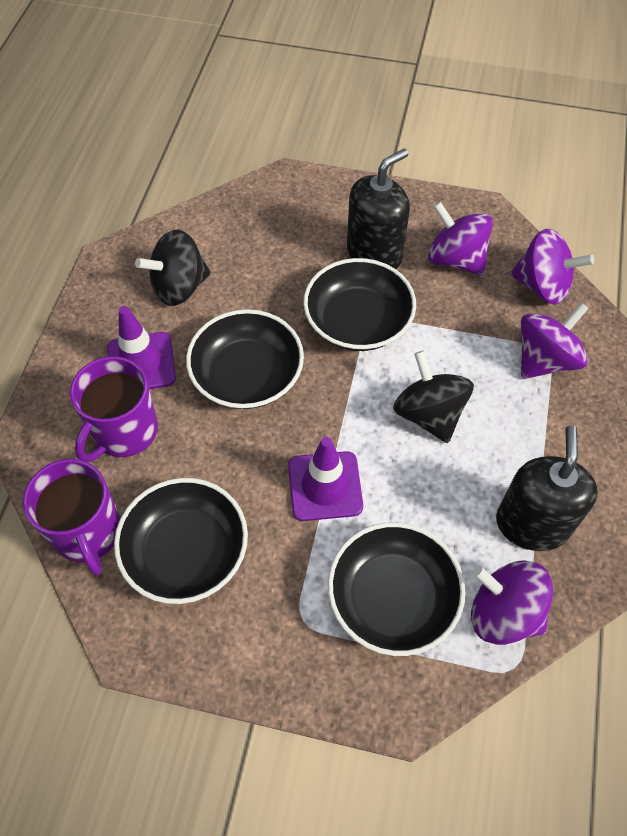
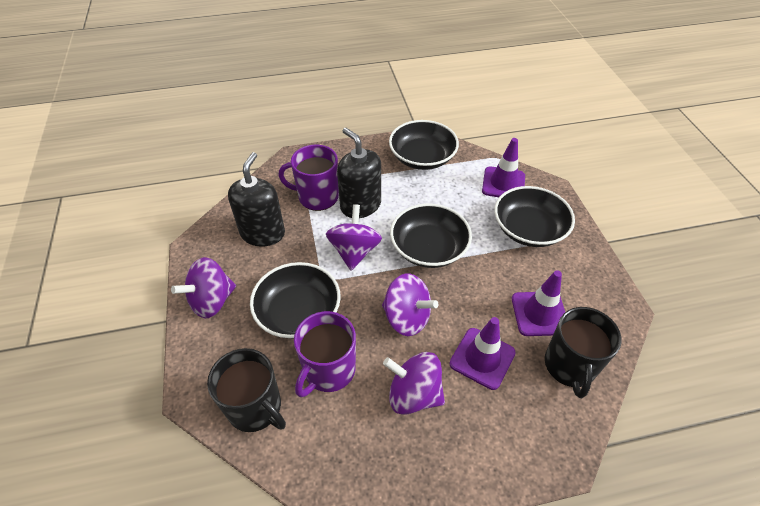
black mug: 0 -> 2
black spinning top: 2 -> 0
purple traffic cone: 2 -> 3

